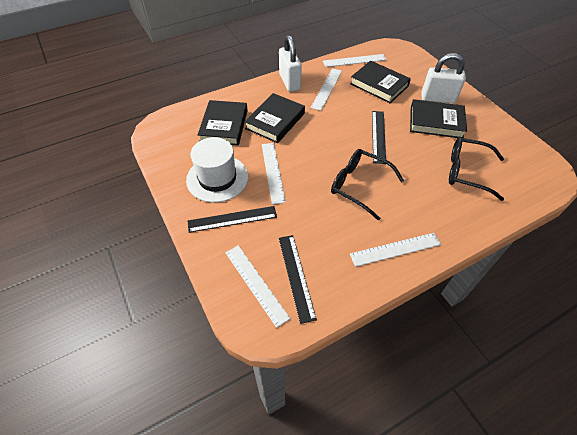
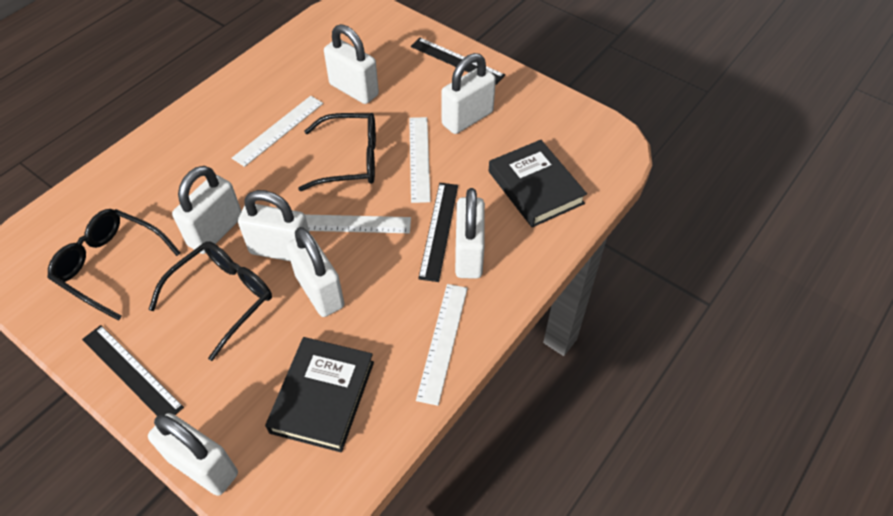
black book: 4 -> 2
black glasses: 2 -> 3
white hat: 1 -> 0
white padlock: 2 -> 7
white ruler: 5 -> 4

